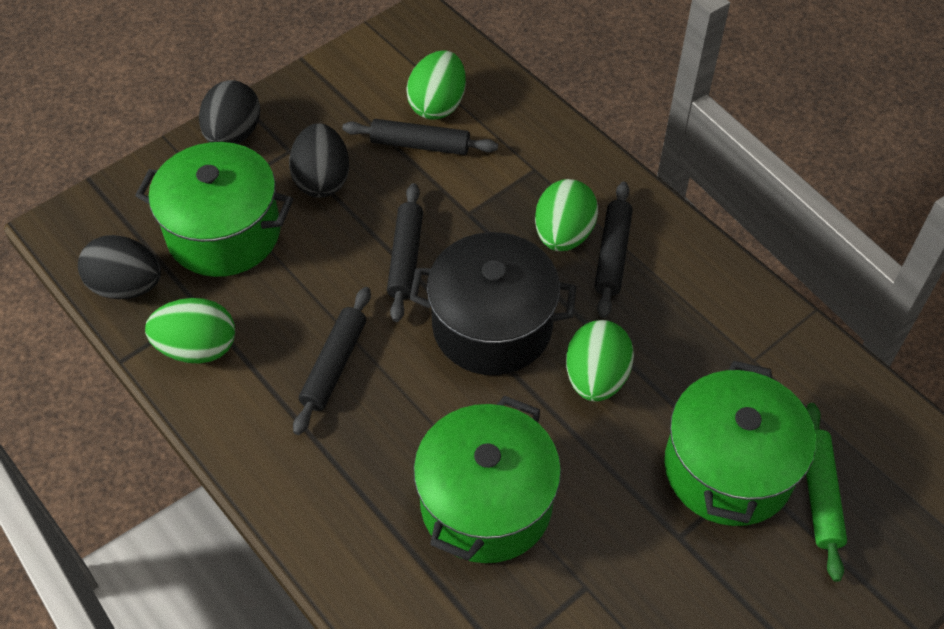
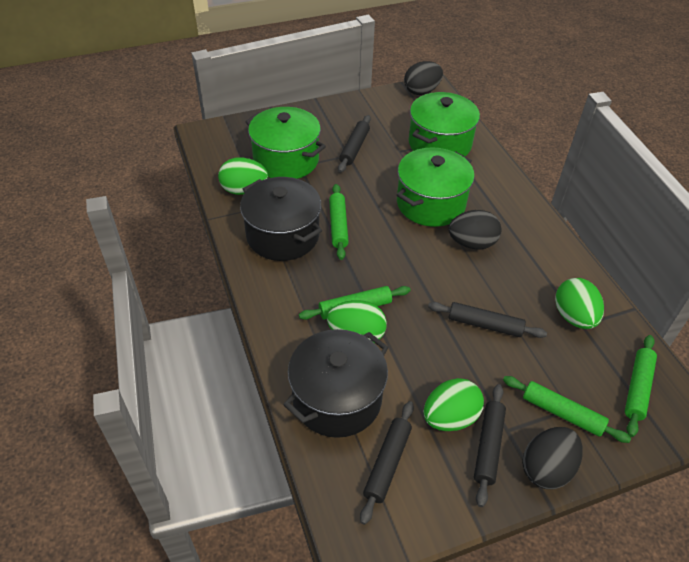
black pot: 1 -> 2
green rolling pin: 1 -> 4

